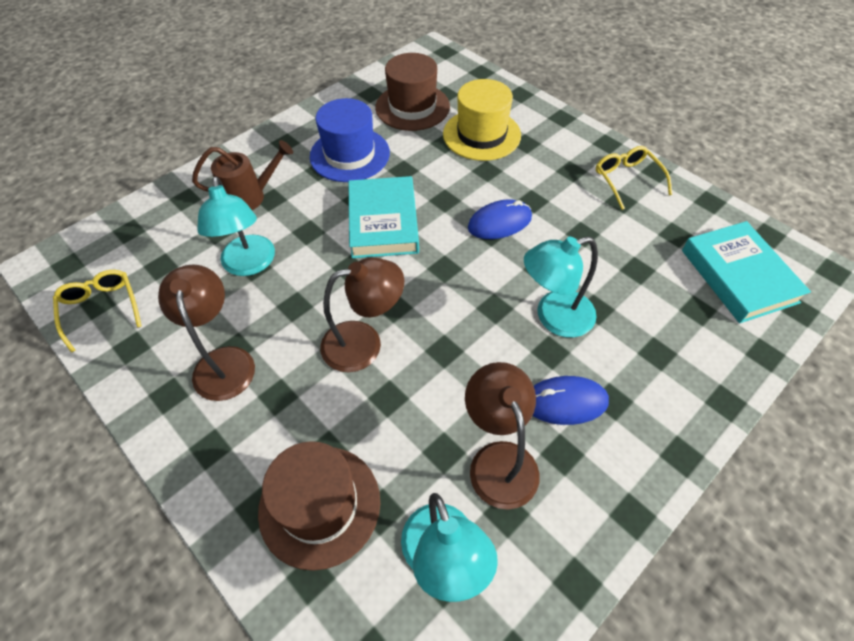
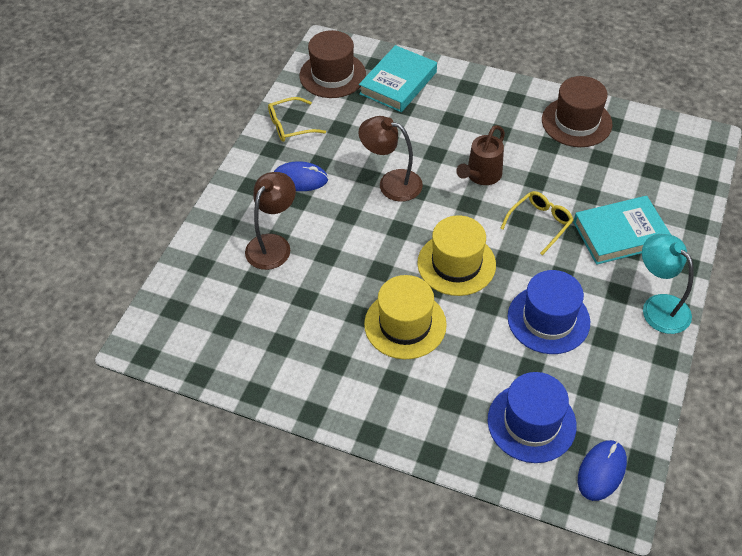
blue hat: 1 -> 2
brown lamp: 3 -> 2
turquoise lamp: 3 -> 1
yellow hat: 1 -> 2

